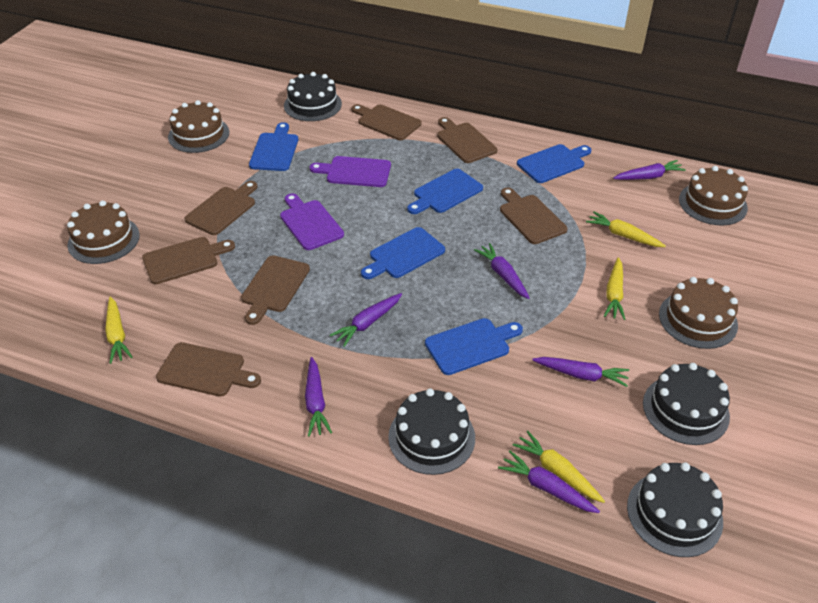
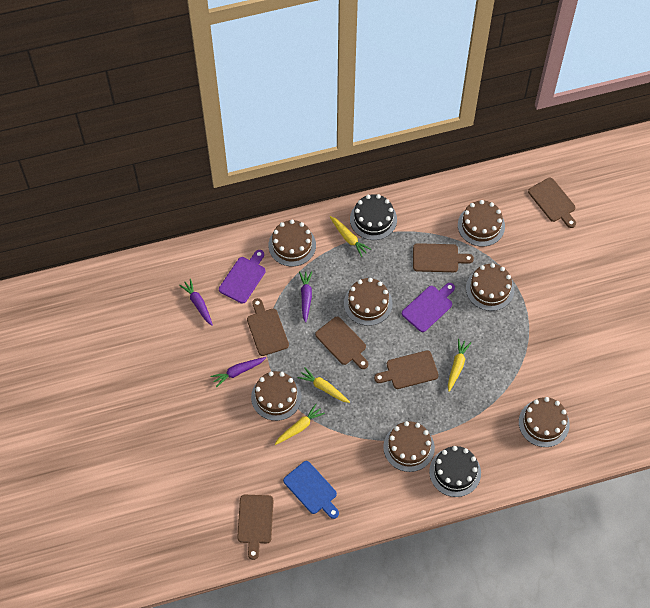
black cake: 4 -> 2
blue cutting board: 5 -> 1
brown cake: 4 -> 7
brown cutting board: 7 -> 6
purple carrot: 6 -> 3

